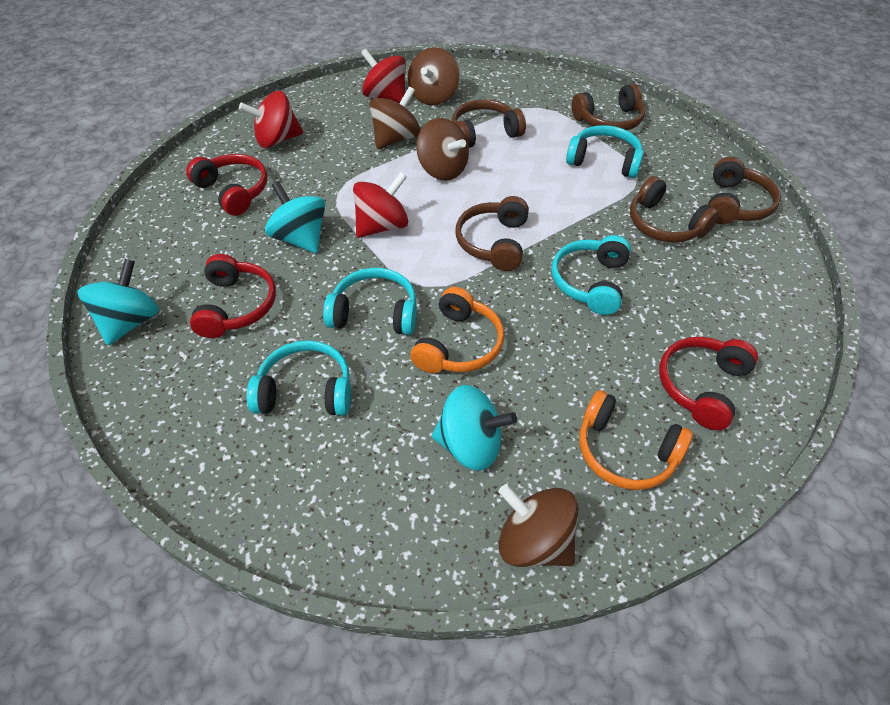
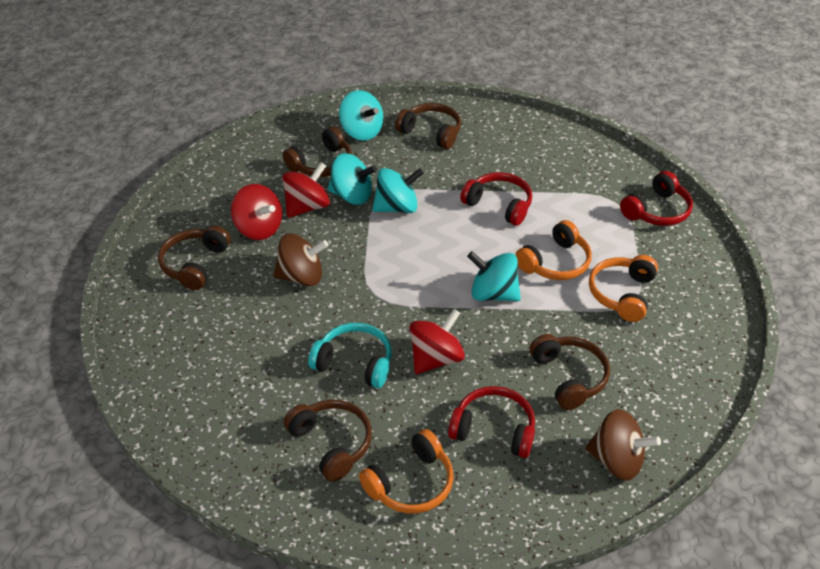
brown spinning top: 4 -> 2
orange headphones: 2 -> 3
turquoise headphones: 4 -> 1
turquoise spinning top: 3 -> 4

